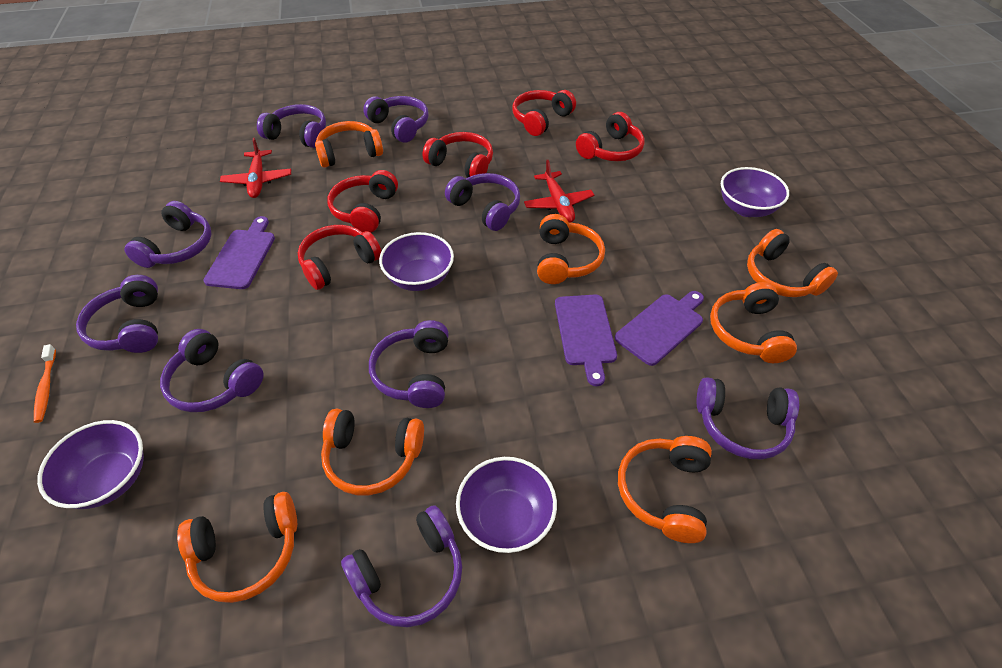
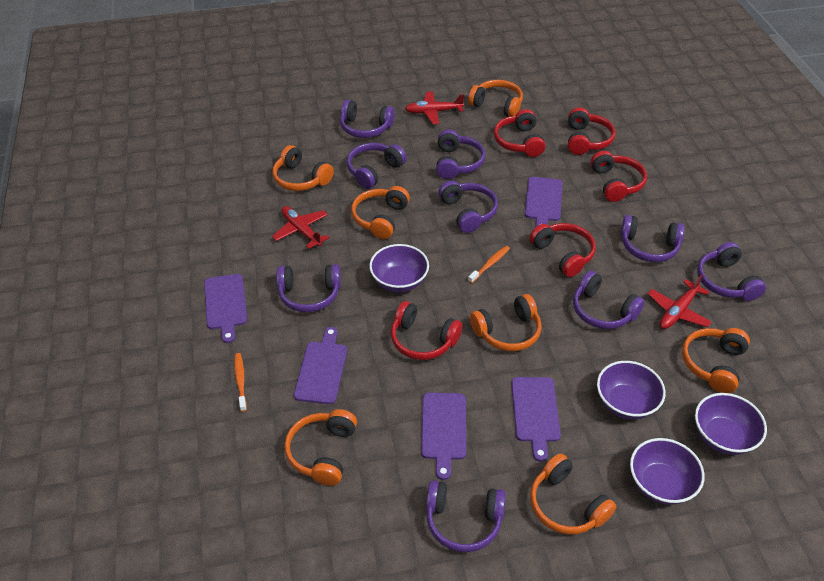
orange toothbrush: 1 -> 2
purple cutting board: 3 -> 5
red plane: 2 -> 3

